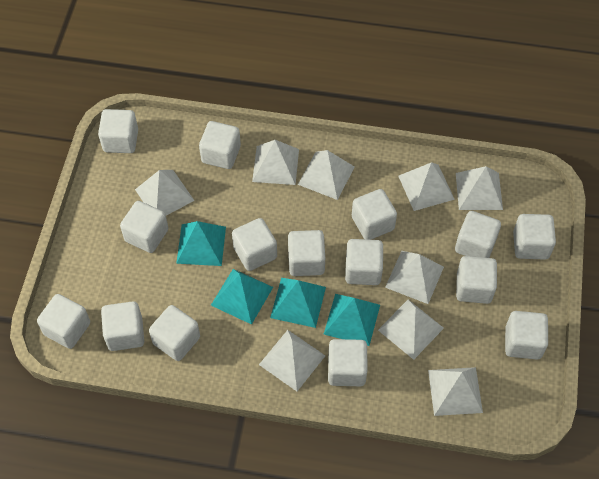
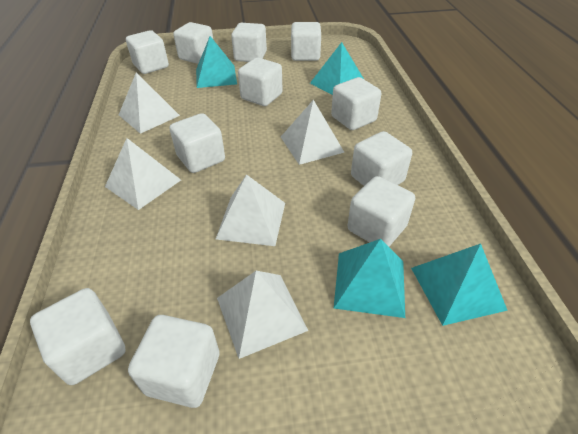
white cube: 15 -> 11
white pyramid: 9 -> 5

